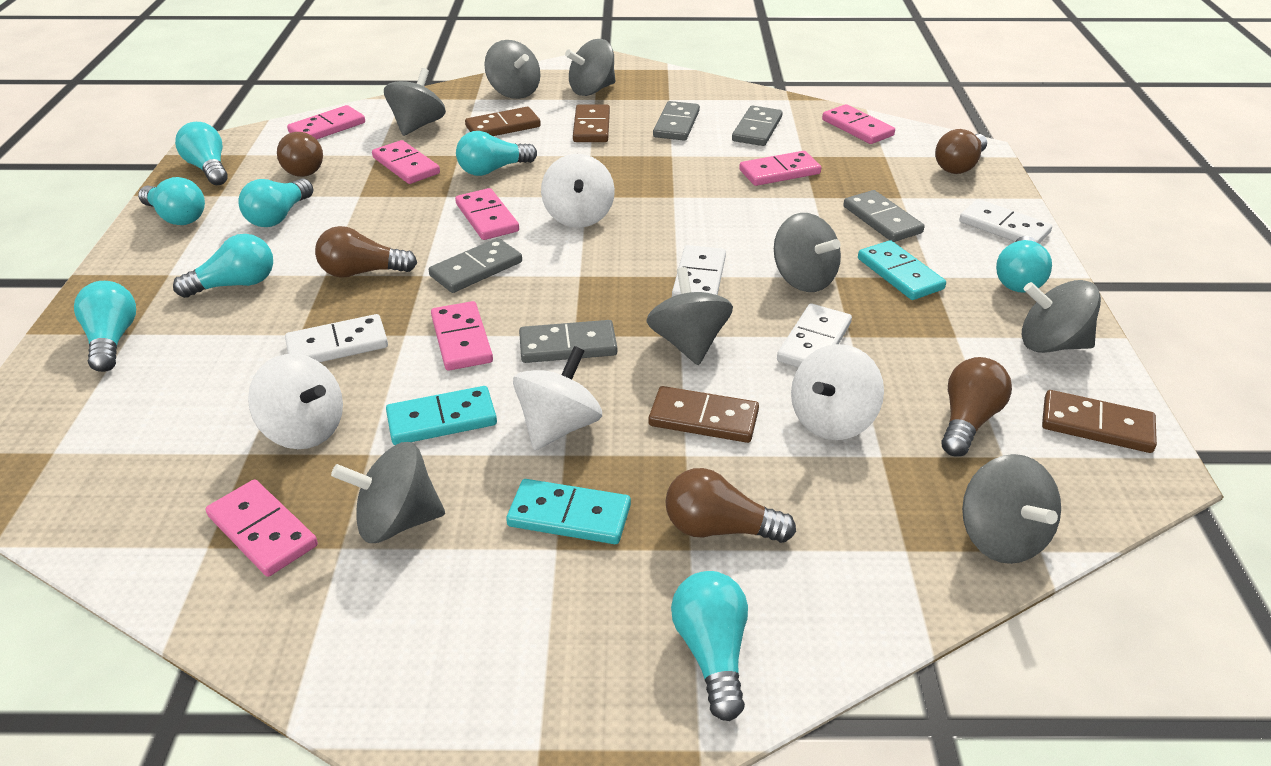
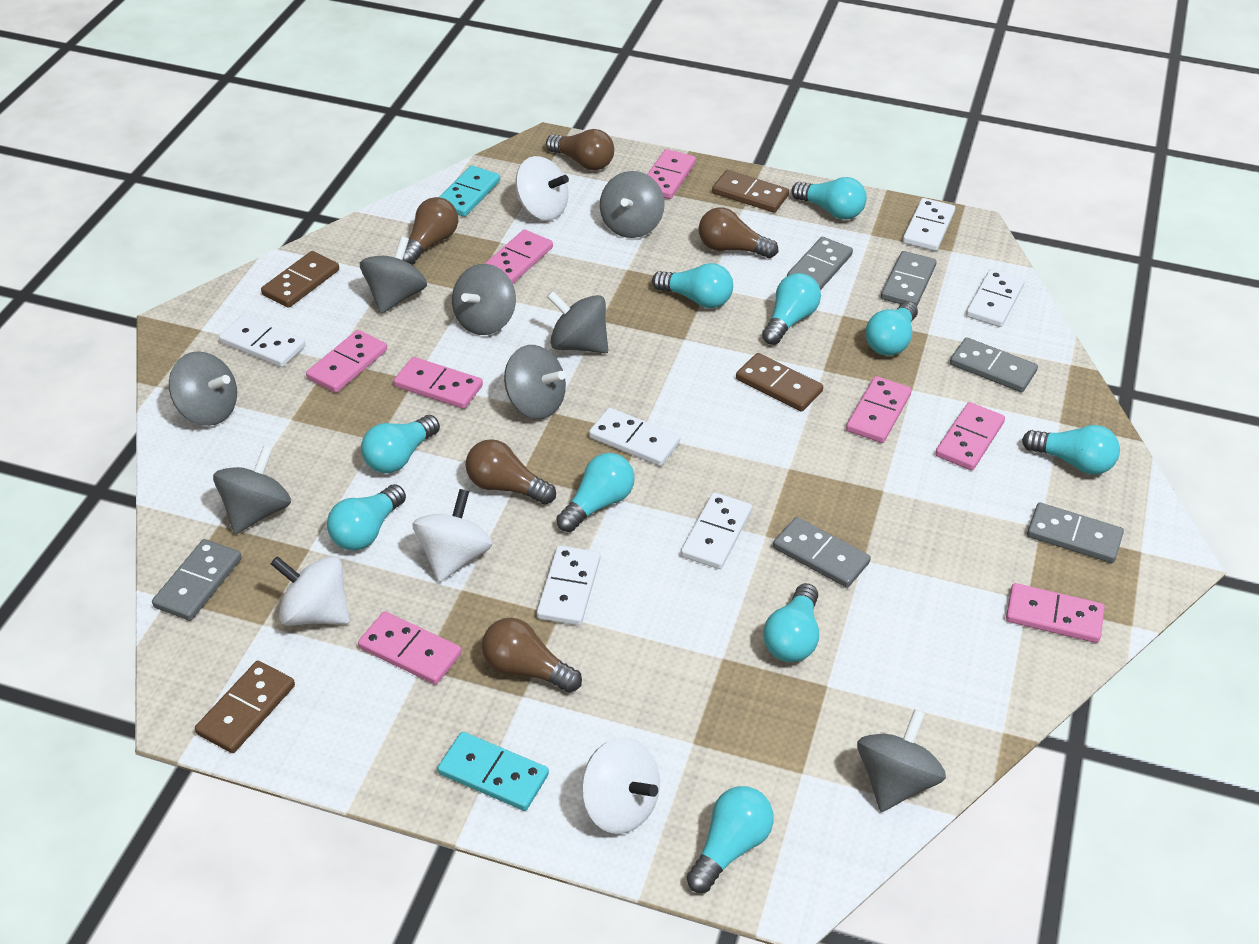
grey domino: 5 -> 6
pink domino: 7 -> 8
turquoise domino: 3 -> 2
turquoise light bulb: 8 -> 10
white domino: 4 -> 6

